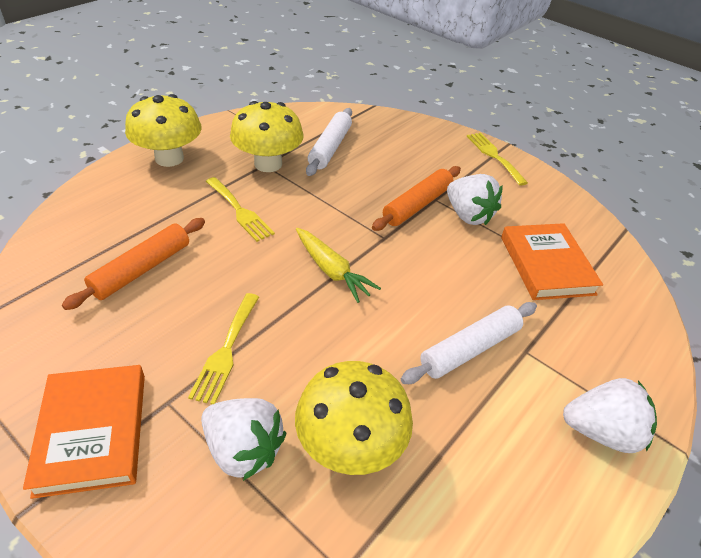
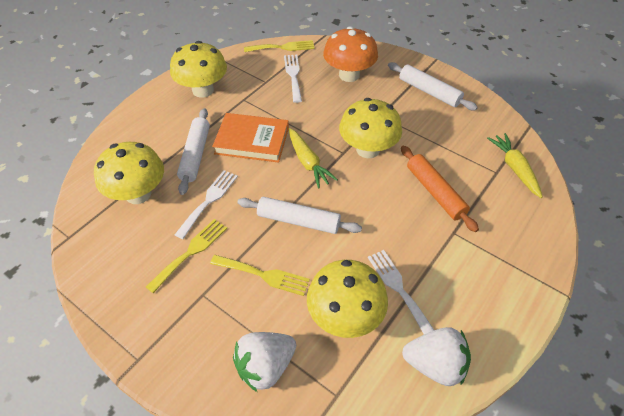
orange book: 2 -> 1
orange mushroom: 0 -> 1
orange rolling pin: 2 -> 1
white fork: 0 -> 3
white rolling pin: 2 -> 3
white strawberry: 3 -> 2
yellow carrot: 1 -> 2
yellow mushroom: 3 -> 4

